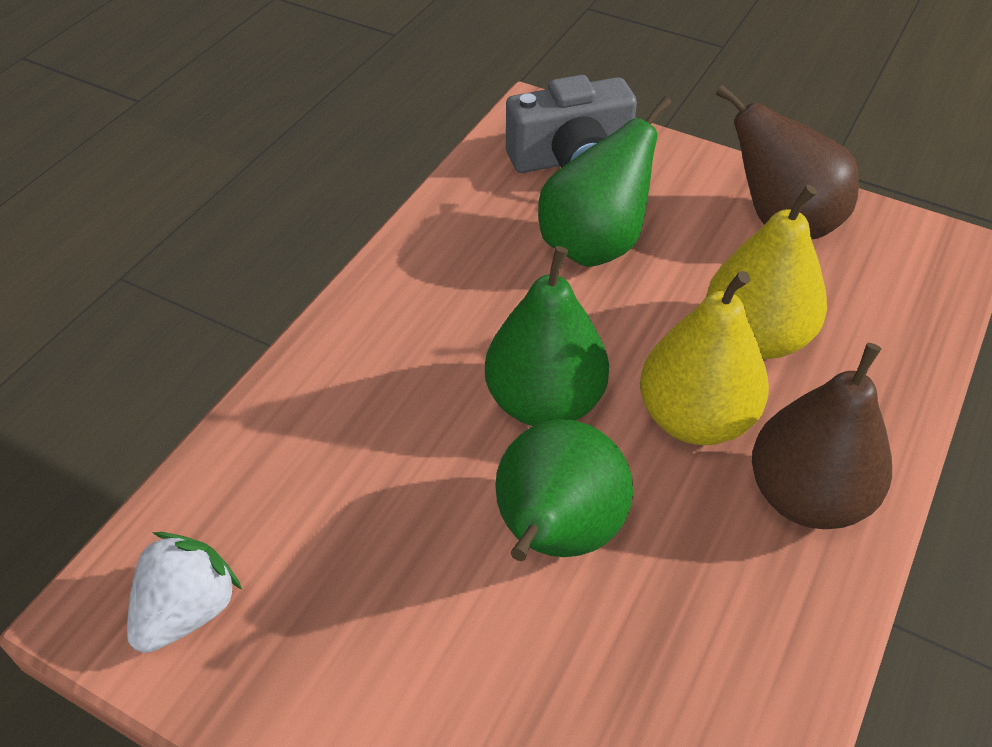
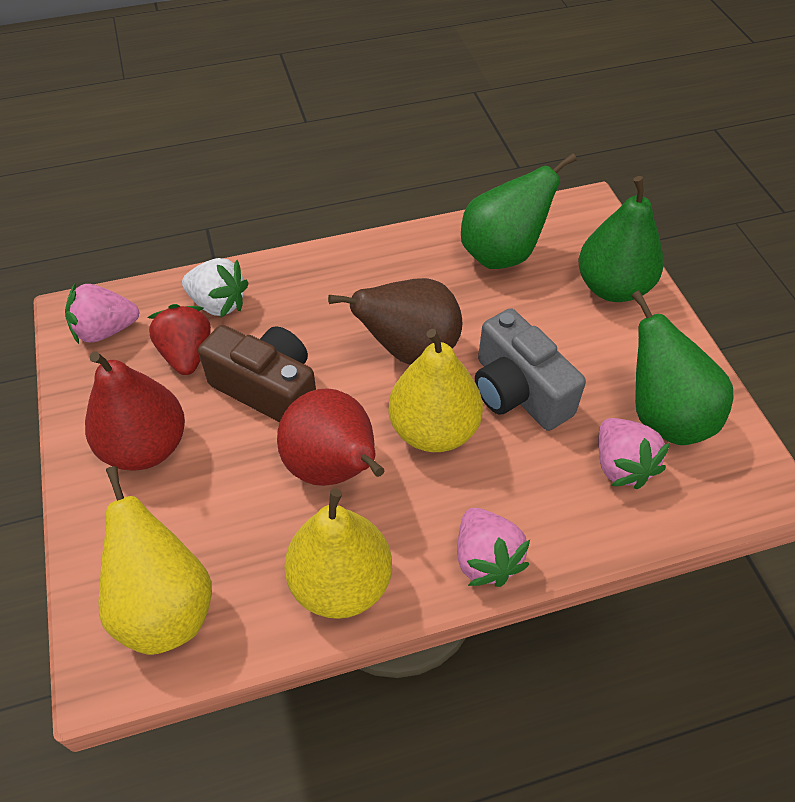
brown camera: 0 -> 1
brown pear: 2 -> 1
pink strawberry: 0 -> 3
red pear: 0 -> 2
red strawberry: 0 -> 1
yellow pear: 2 -> 3

